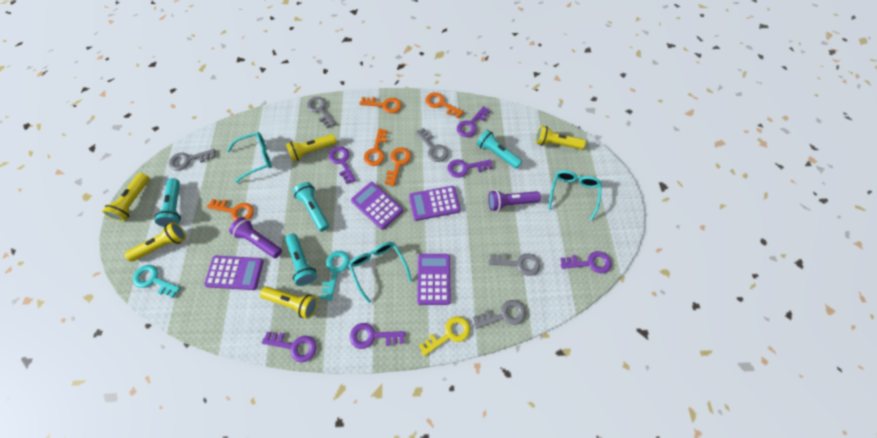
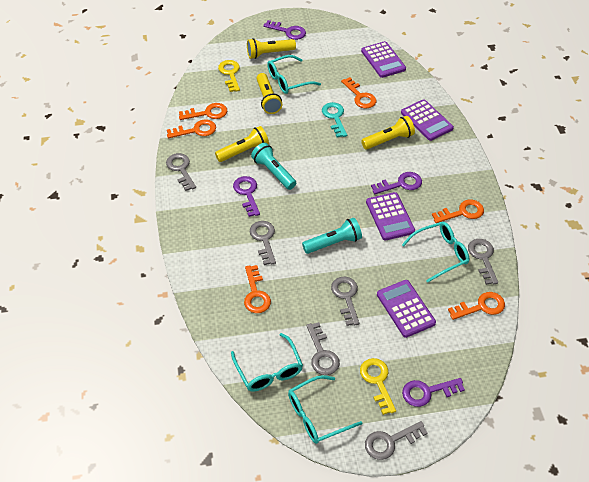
grey key: 5 -> 6
orange key: 5 -> 6
purple flashlight: 2 -> 0
purple key: 6 -> 4
turquoise flashlight: 4 -> 2
turquoise glasses: 3 -> 4
turquoise key: 2 -> 1
yellow flashlight: 5 -> 4
yellow key: 1 -> 2

